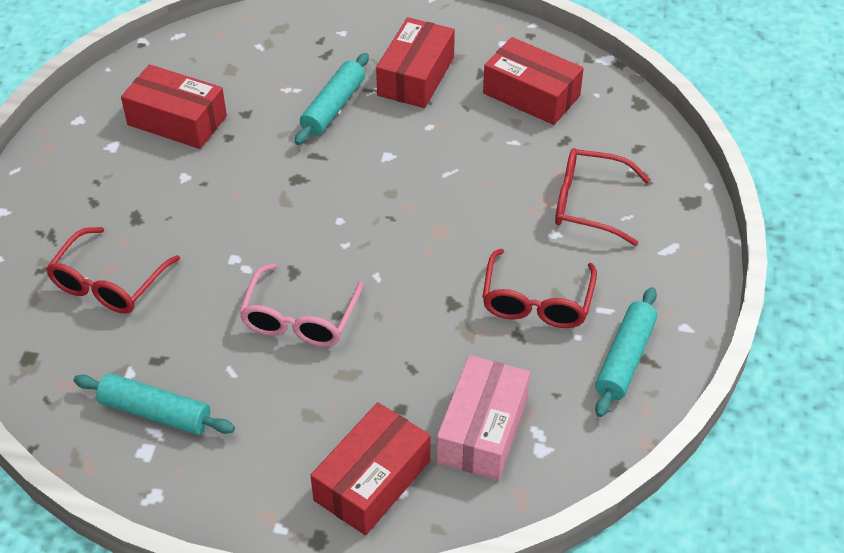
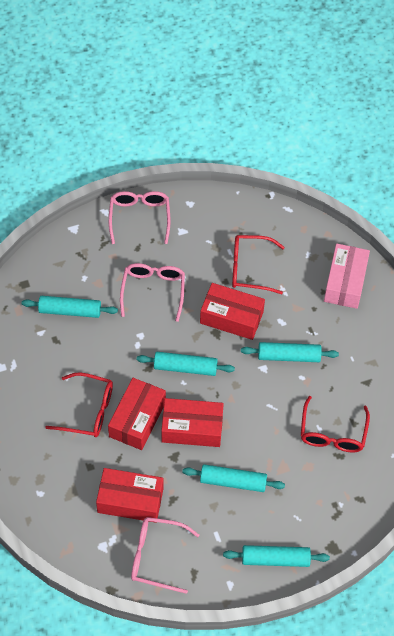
pink glasses: 1 -> 3
turquoise rolling pin: 3 -> 5

